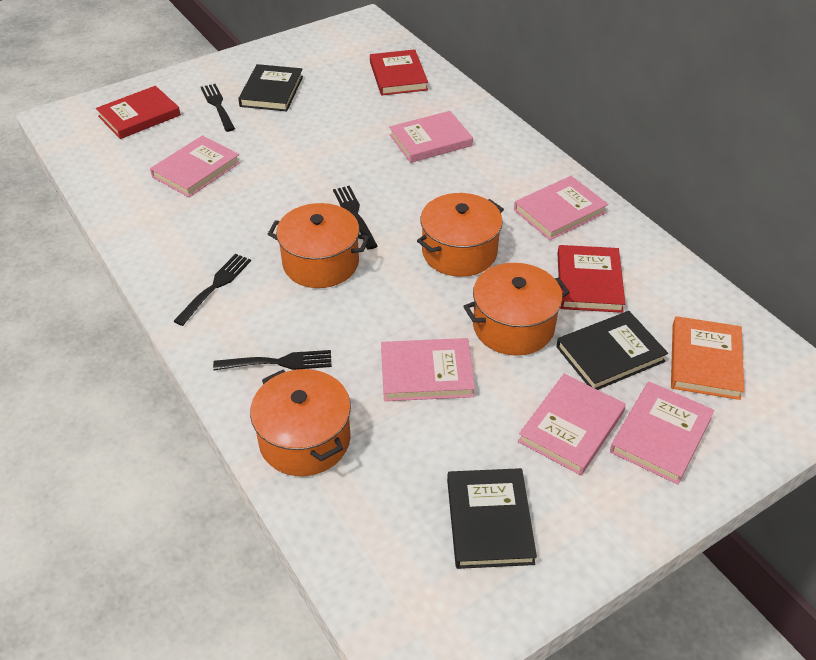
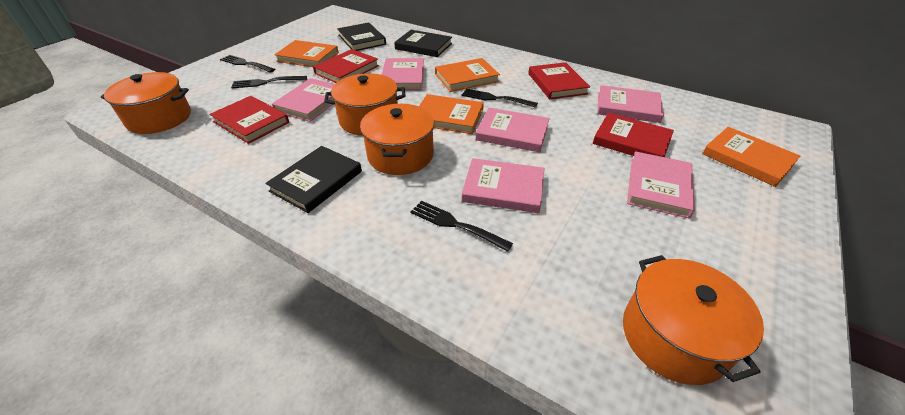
orange book: 1 -> 4
red book: 3 -> 4

